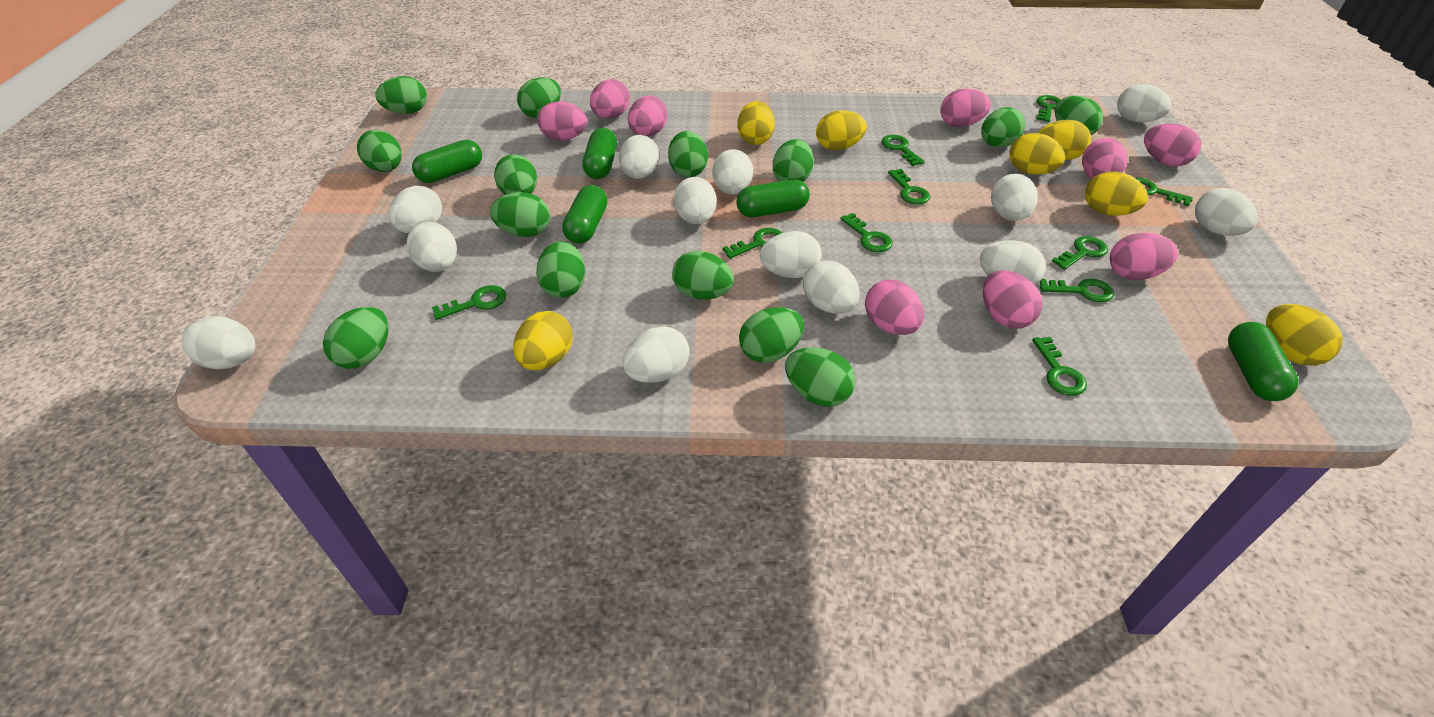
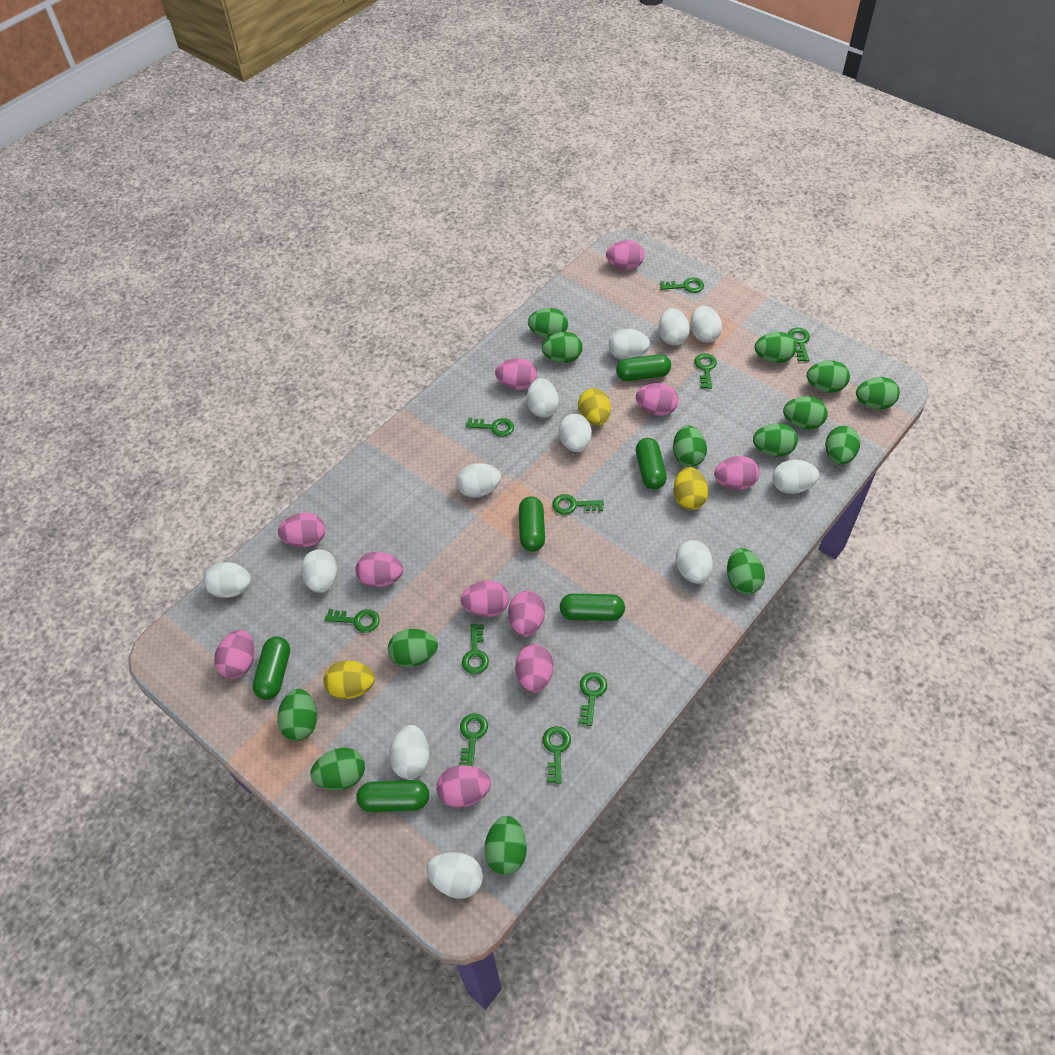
green capsule: 5 -> 6
pink egg: 9 -> 11
white egg: 13 -> 12
yellow egg: 7 -> 3

